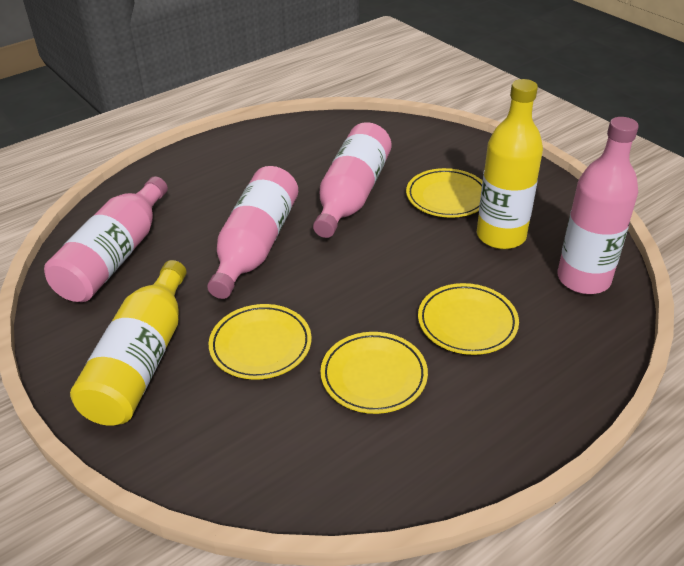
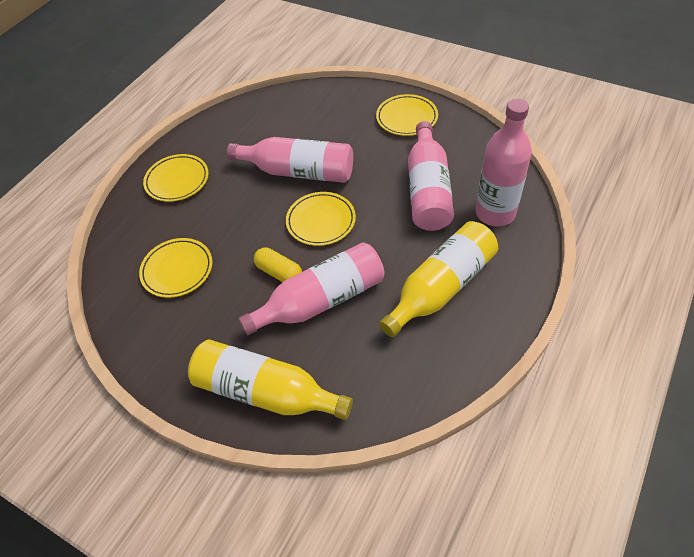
yellow capsule: 0 -> 1

